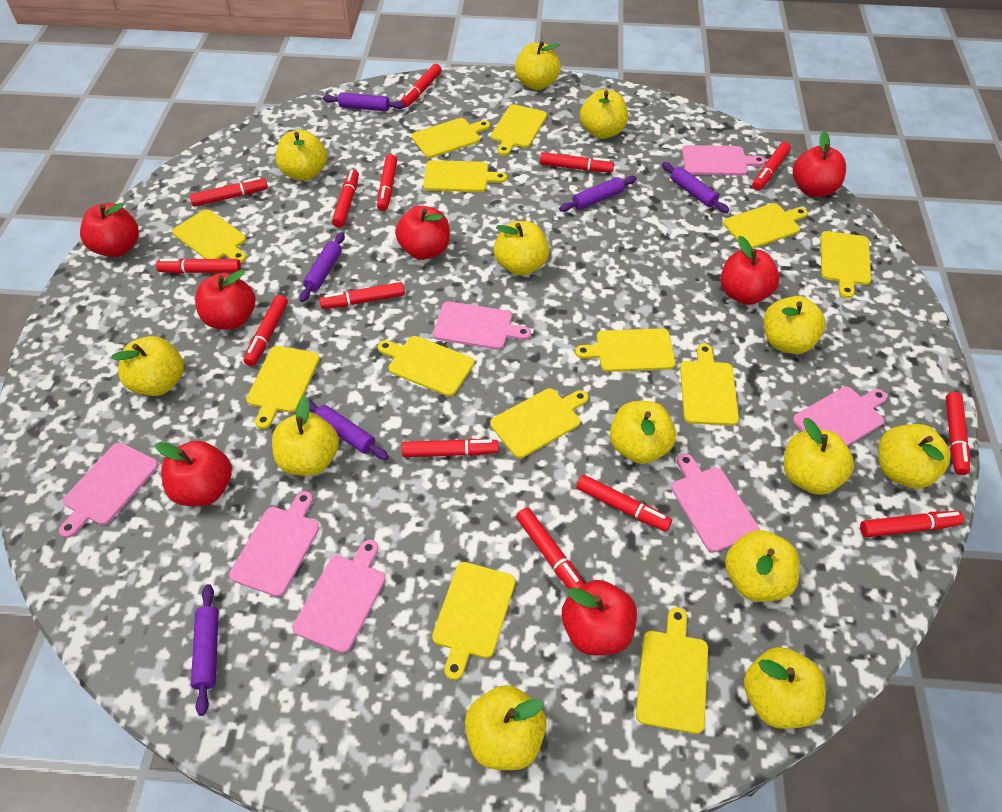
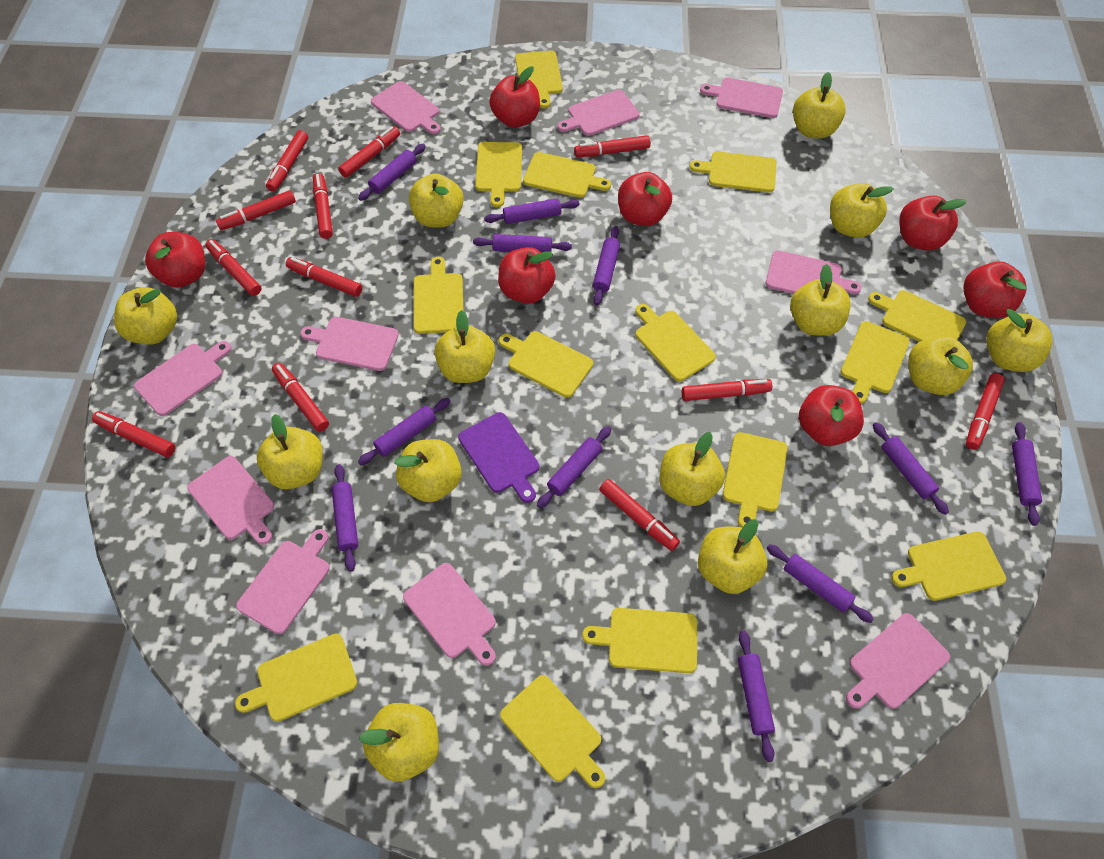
pink cutting board: 7 -> 10
purple cutting board: 0 -> 1
purple rolling pin: 6 -> 11
red marker: 14 -> 12
yellow cutting board: 13 -> 14

